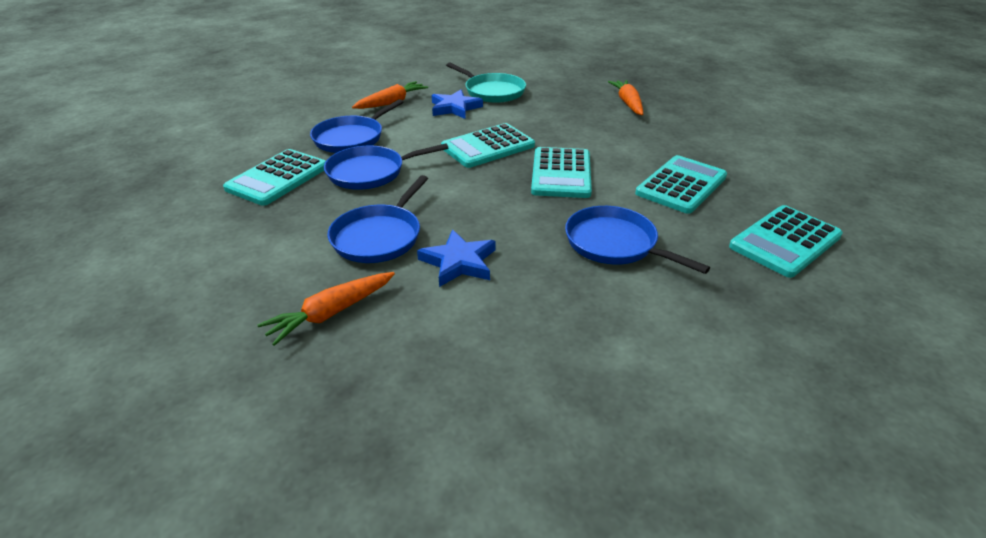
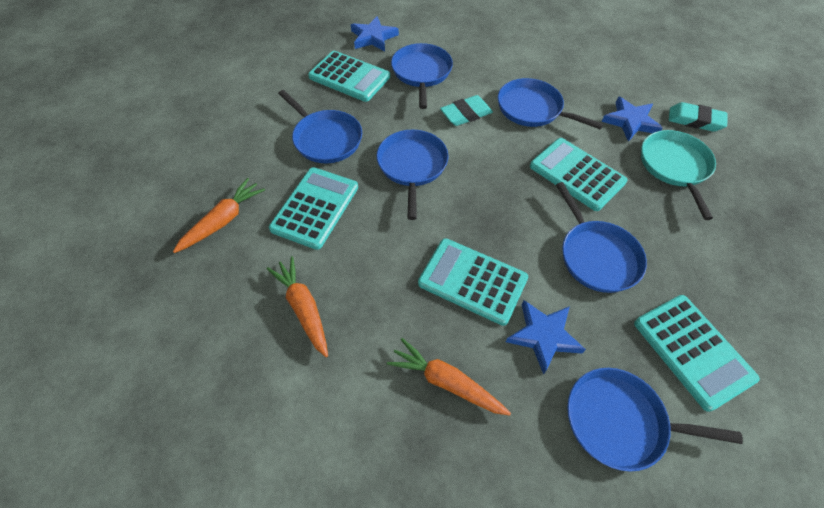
blue pan: 4 -> 6
blue star: 2 -> 3
turquoise eraser: 0 -> 2

